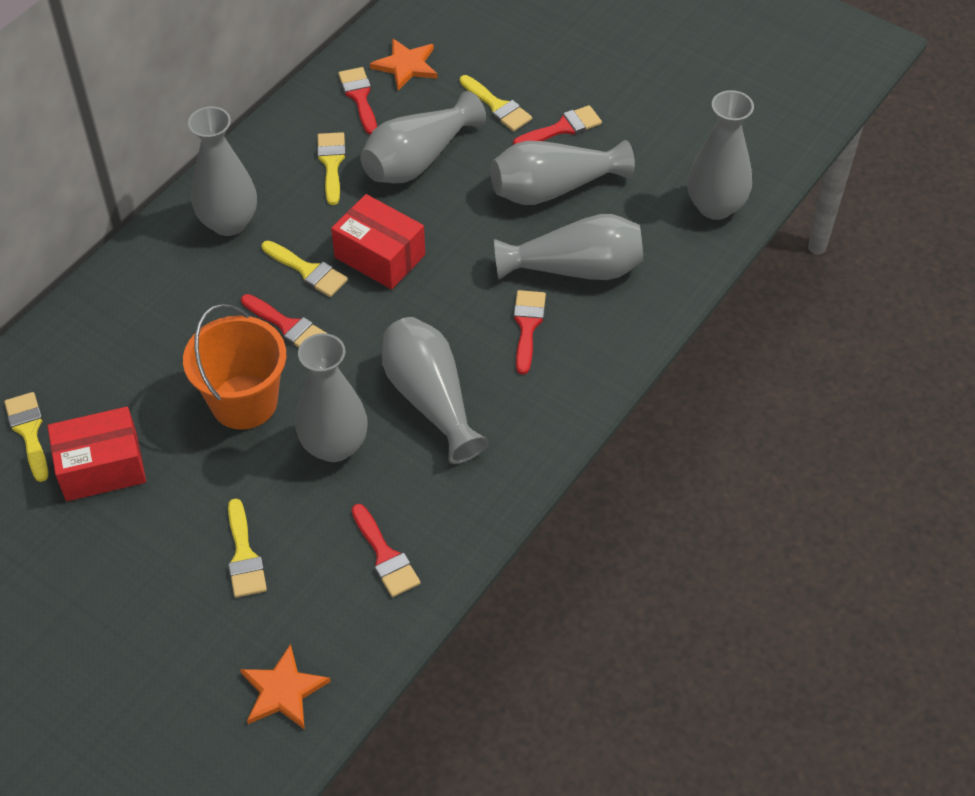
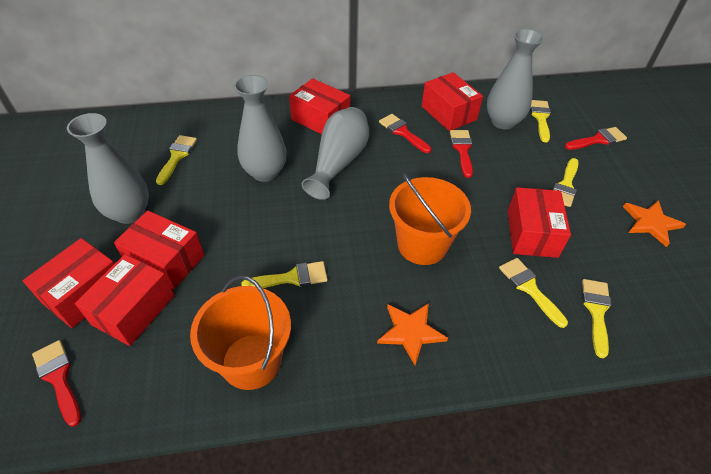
grey vase: 7 -> 4
orange bucket: 1 -> 2
red box: 2 -> 6
red brush: 5 -> 4
yellow brush: 5 -> 6

